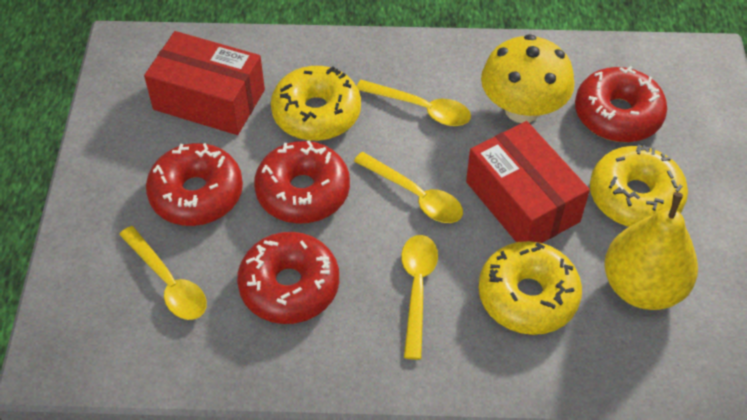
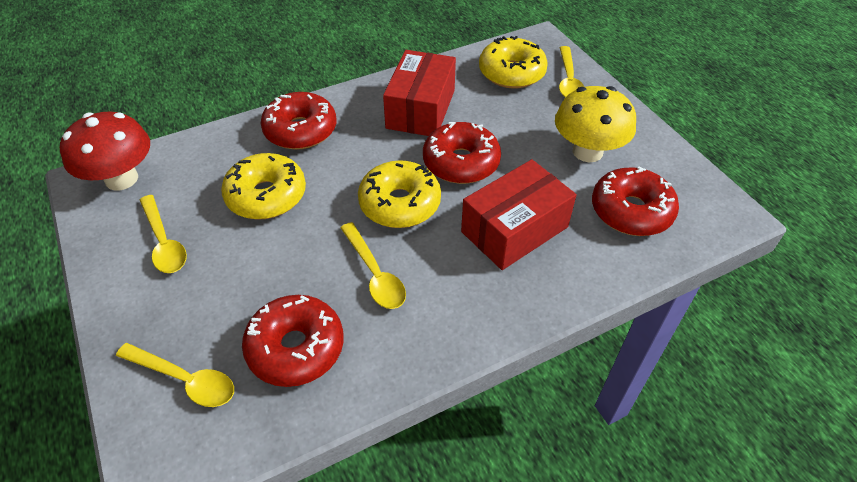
red mushroom: 0 -> 1
yellow pear: 1 -> 0

